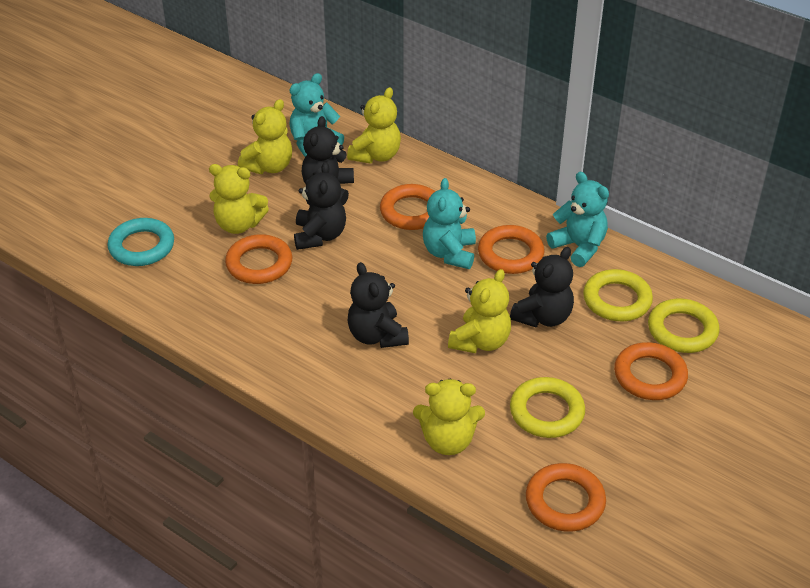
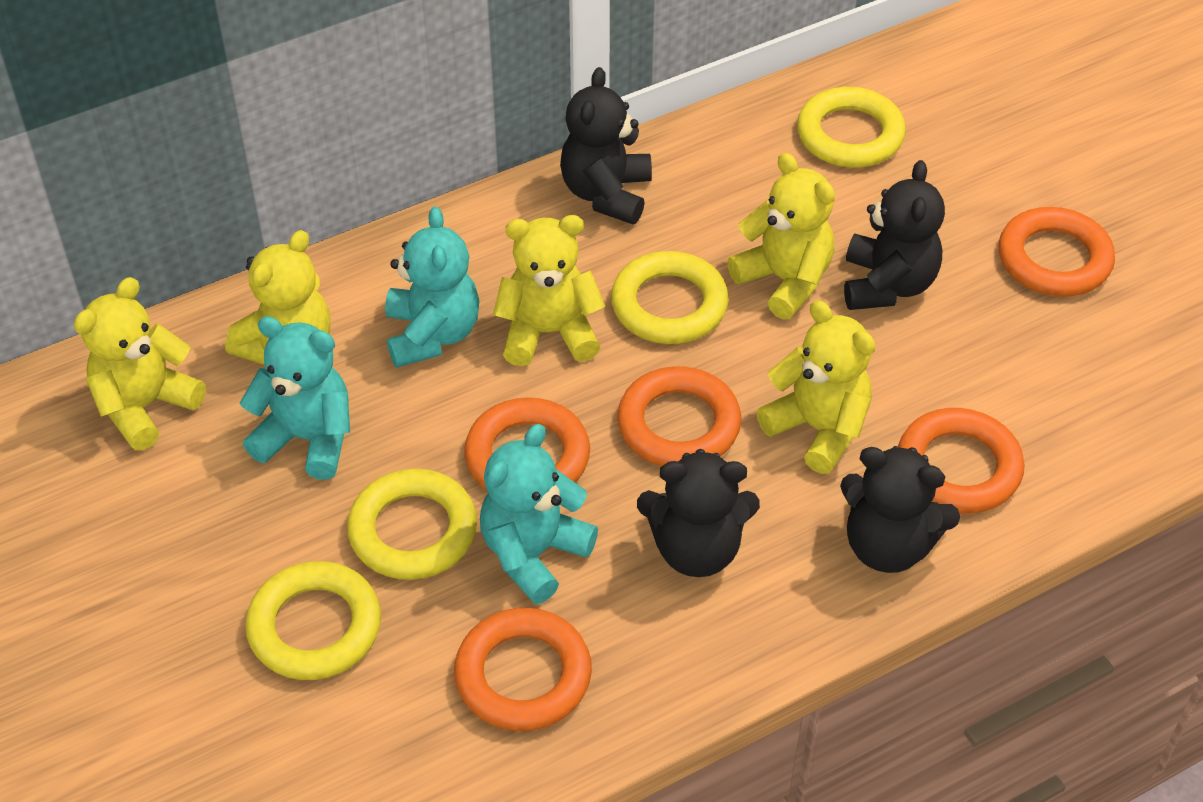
turquoise ring: 1 -> 0
yellow ring: 3 -> 4

